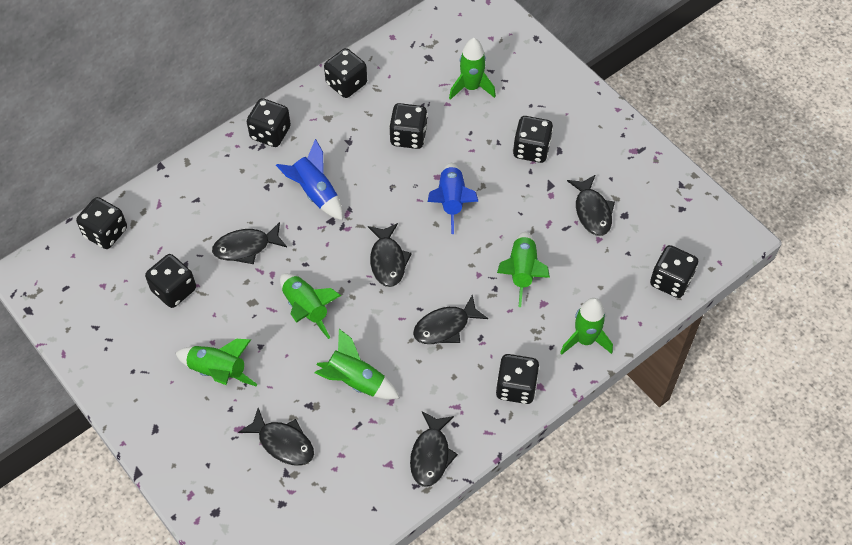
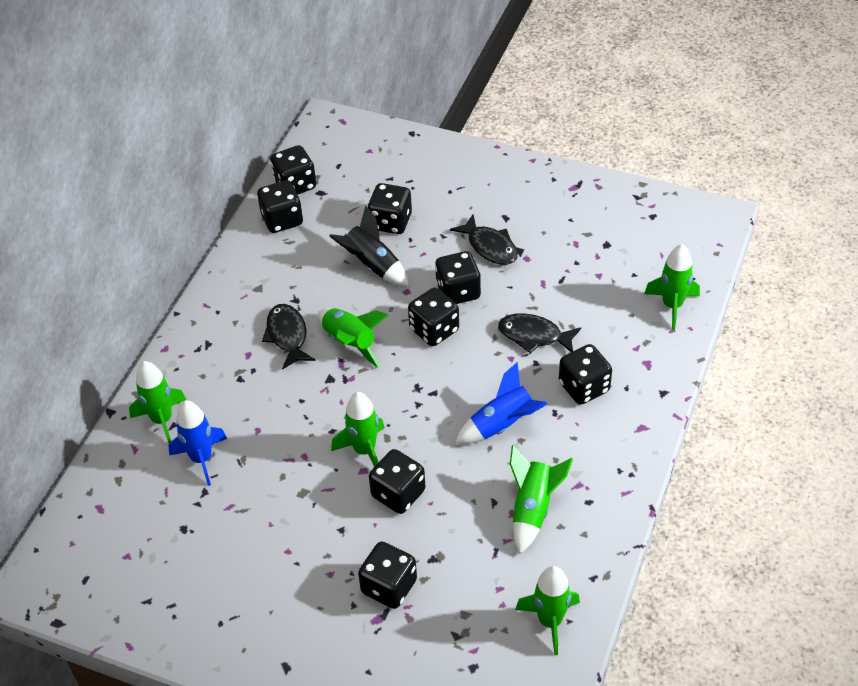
black fish: 6 -> 3
black rocket: 0 -> 1

